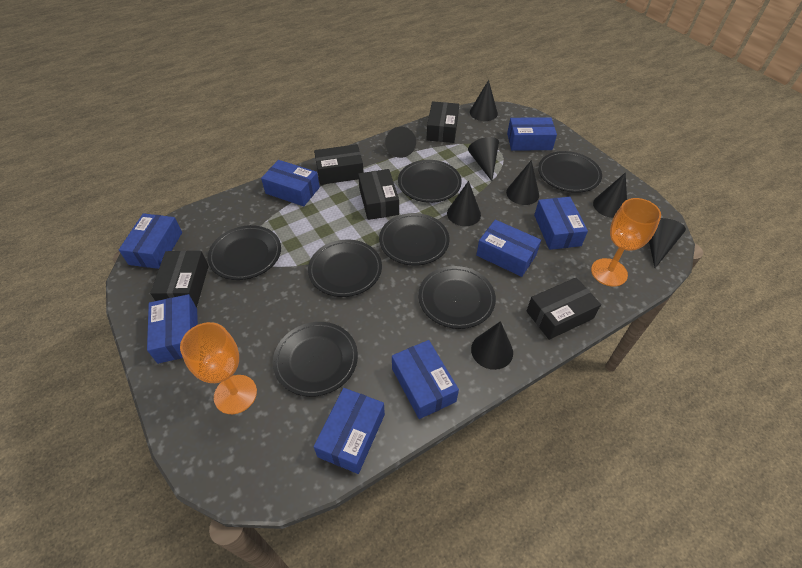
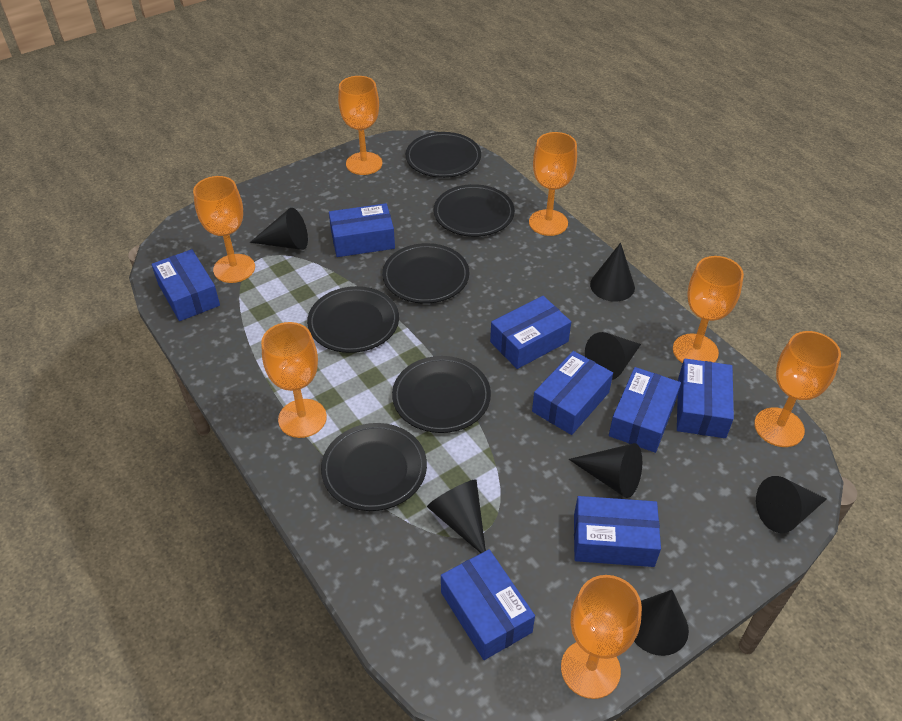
black box: 5 -> 0
black cone: 8 -> 7
black plate: 7 -> 6
orange goblet: 2 -> 7

